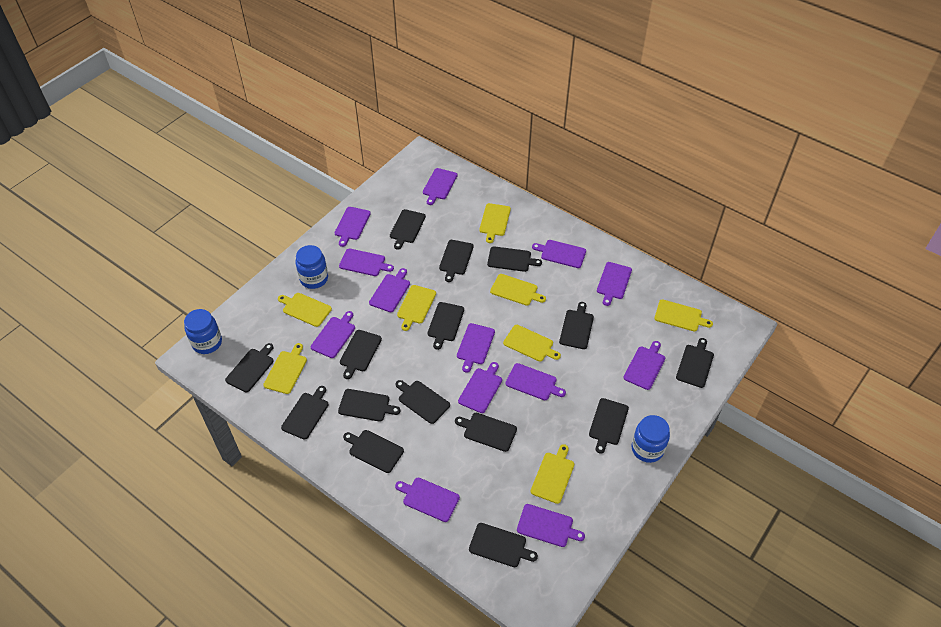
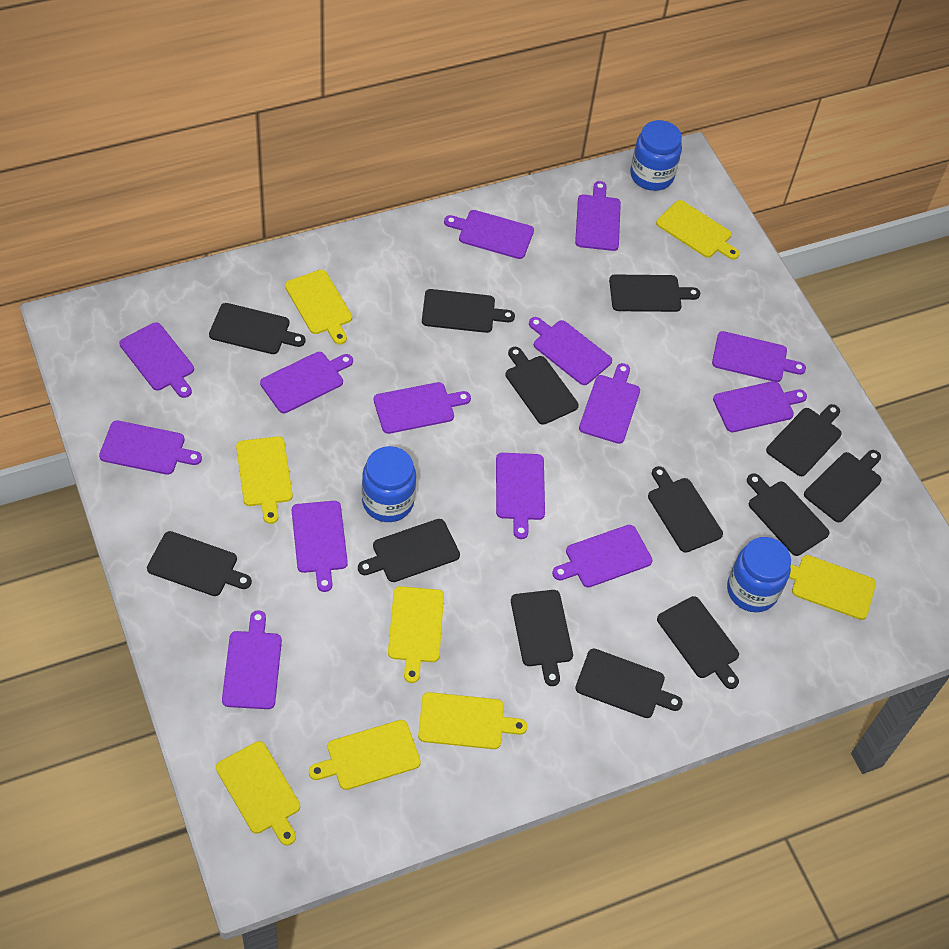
black cutting board: 15 -> 13
purple cutting board: 13 -> 14

